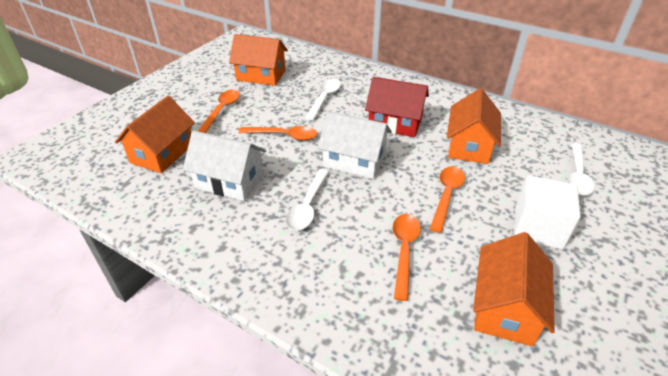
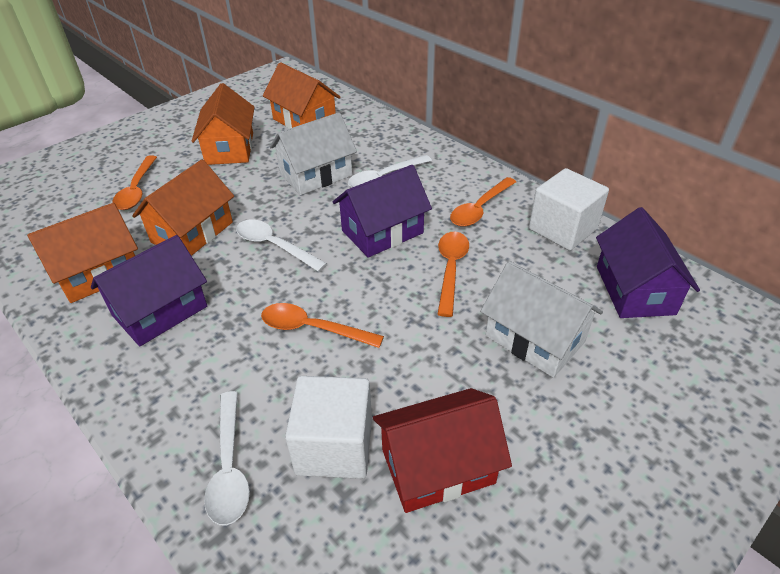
purple house: 0 -> 3
white cube: 1 -> 2

